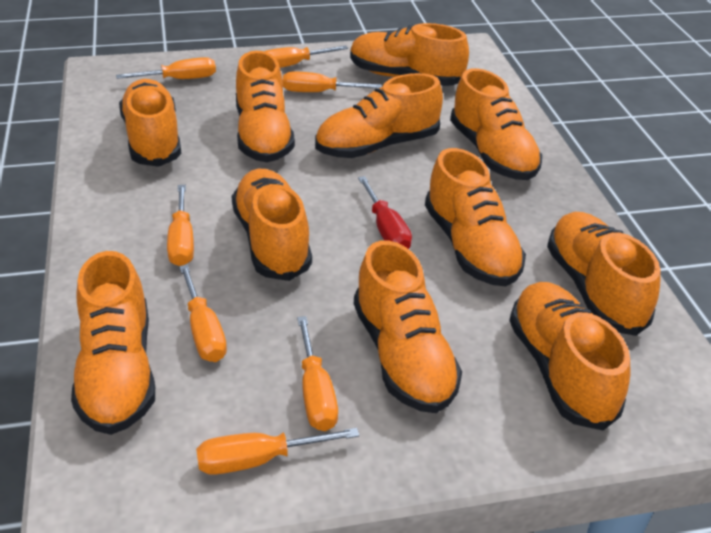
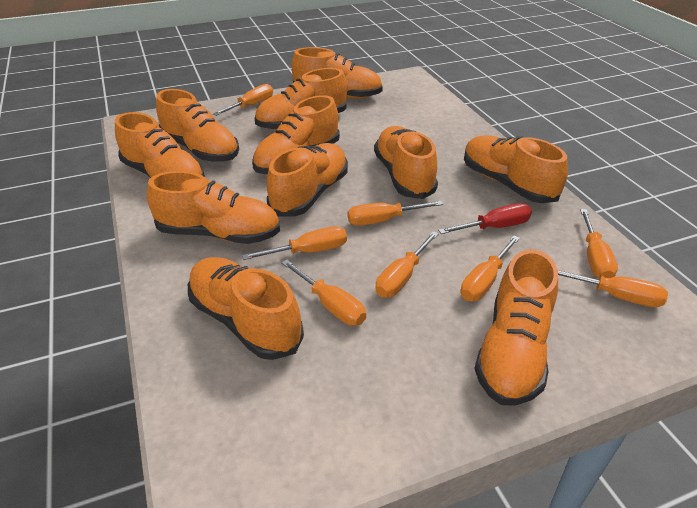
orange screwdriver: 7 -> 8

